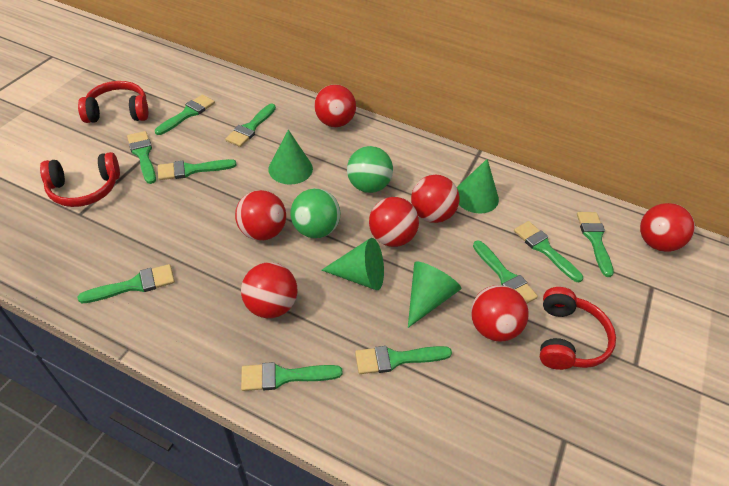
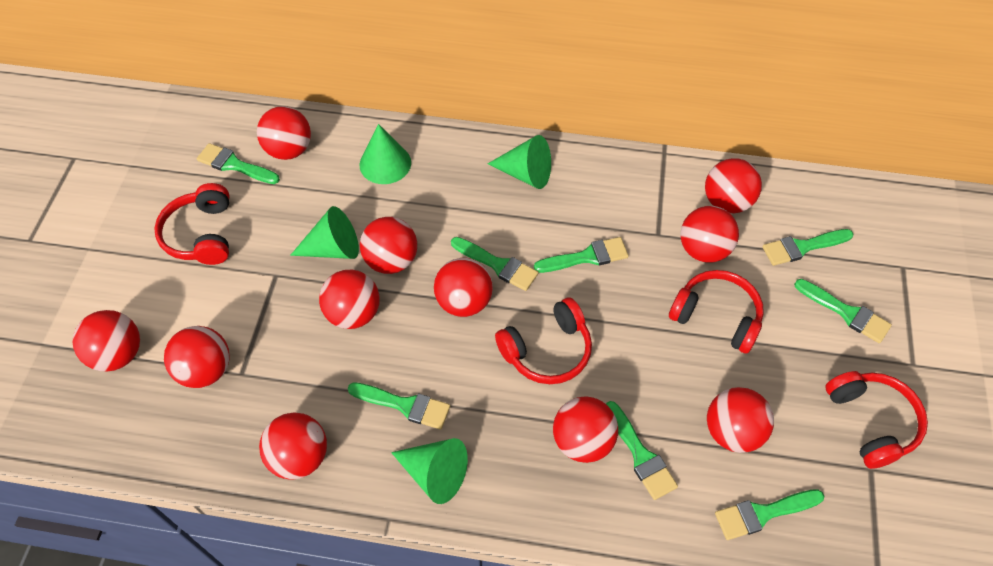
green ball: 2 -> 0
green brush: 10 -> 8
red ball: 7 -> 11
red headphones: 3 -> 4

